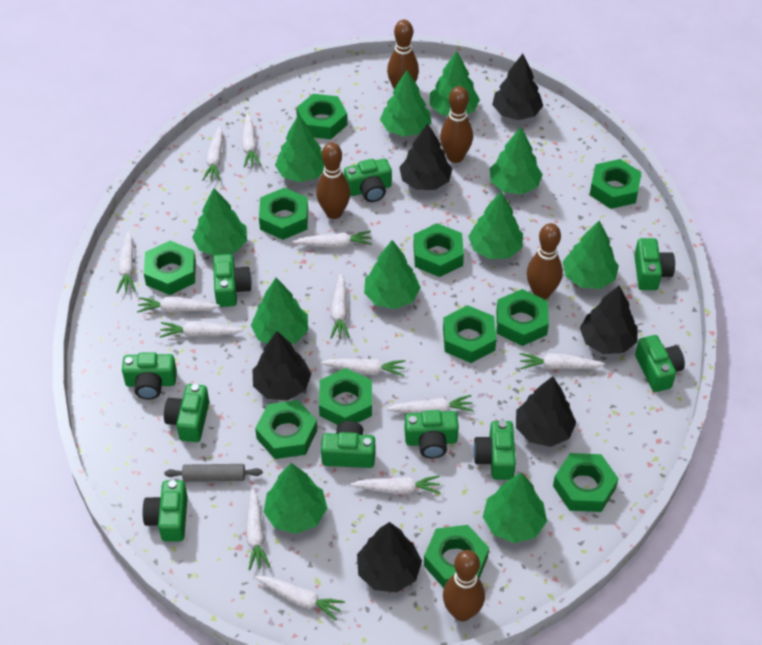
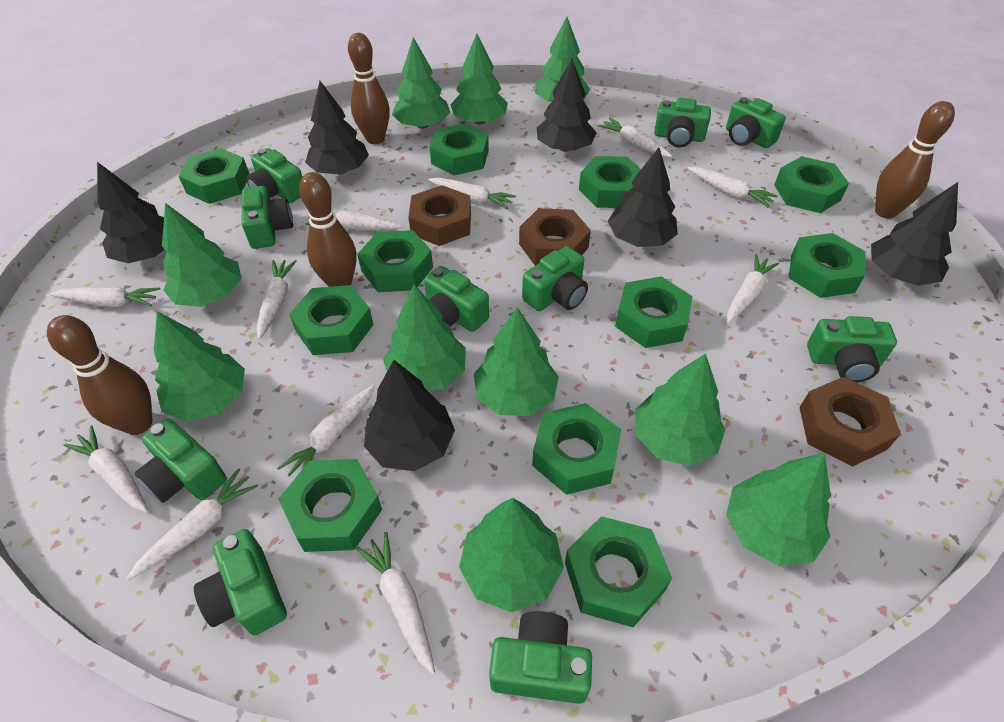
brown bowling pin: 5 -> 4
brown nut: 0 -> 3
green tree: 11 -> 10
grey rolling pin: 1 -> 0
white carrot: 13 -> 11

